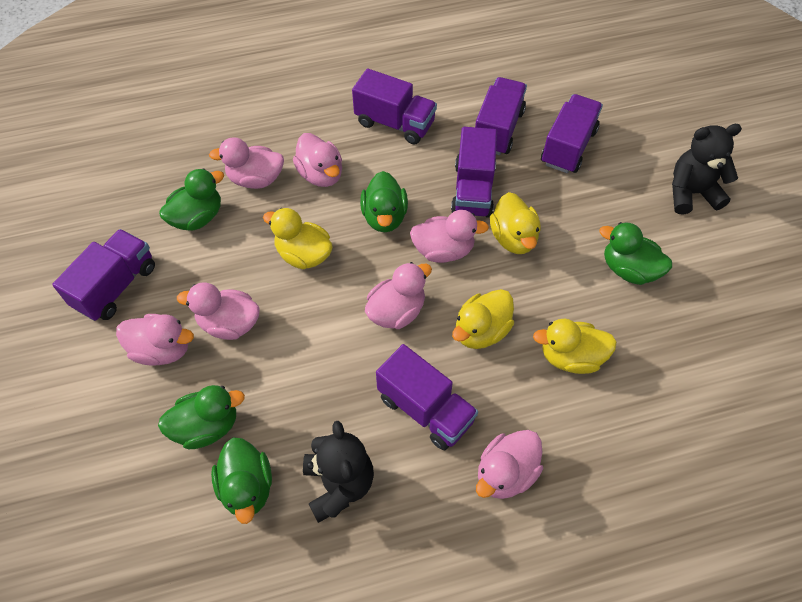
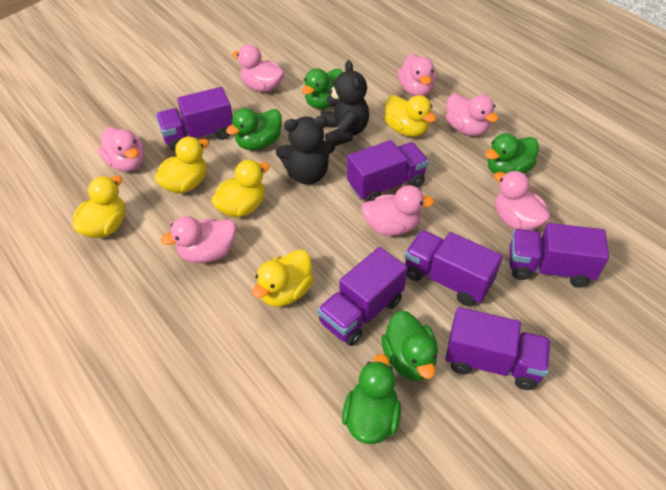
yellow duck: 4 -> 5

